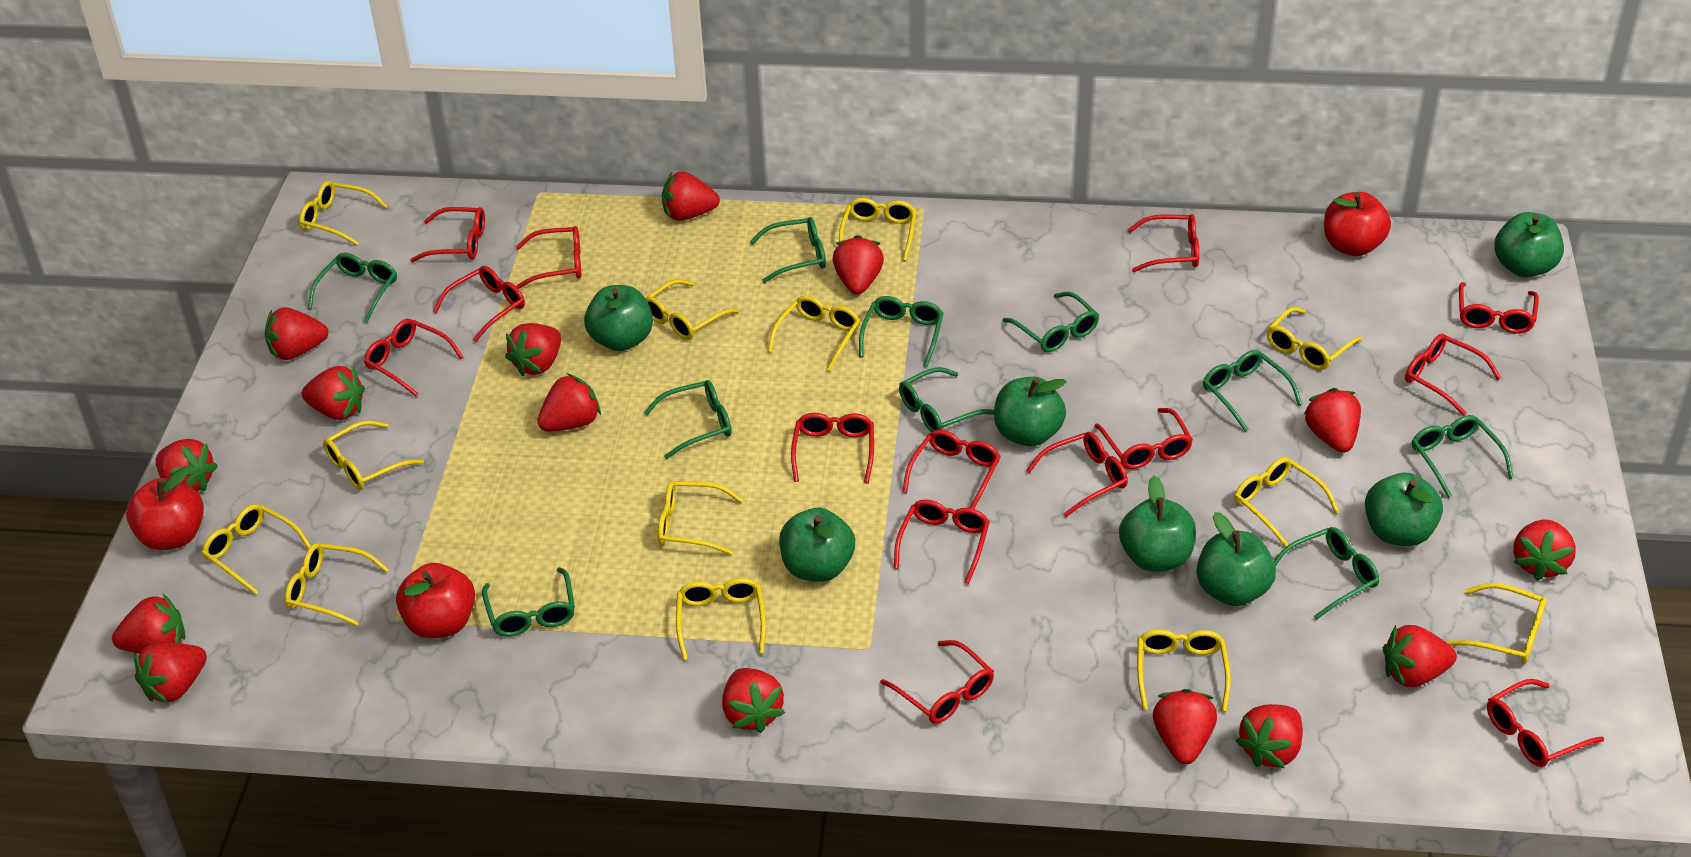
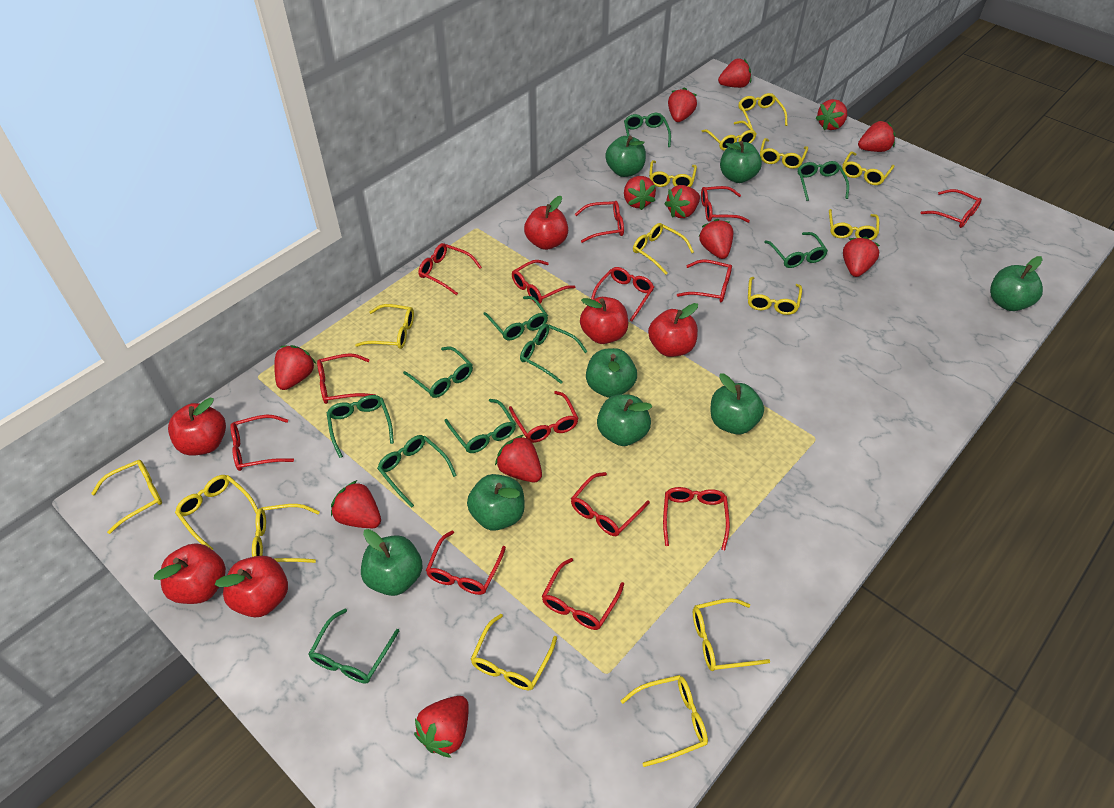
green apple: 7 -> 8
red apple: 3 -> 6
red strawberry: 15 -> 12
yellow glasses: 13 -> 15

